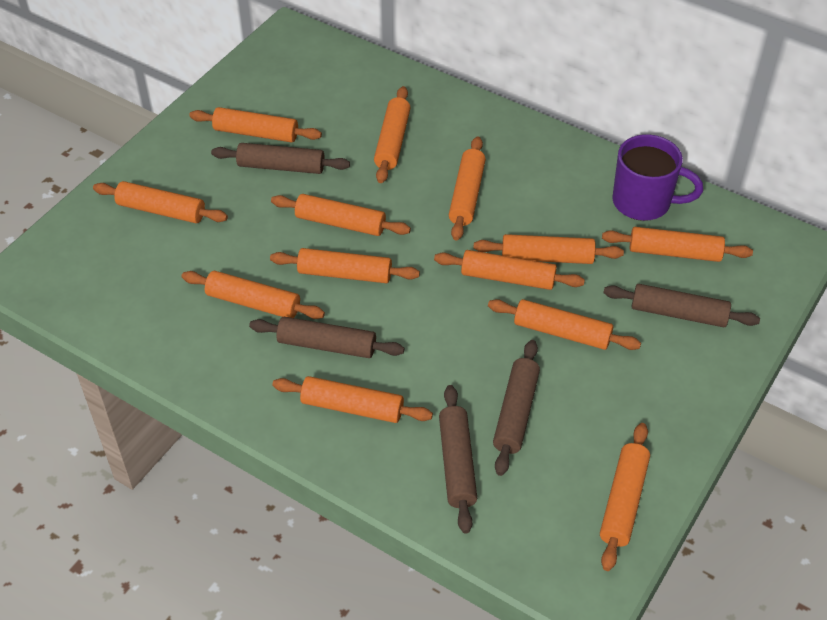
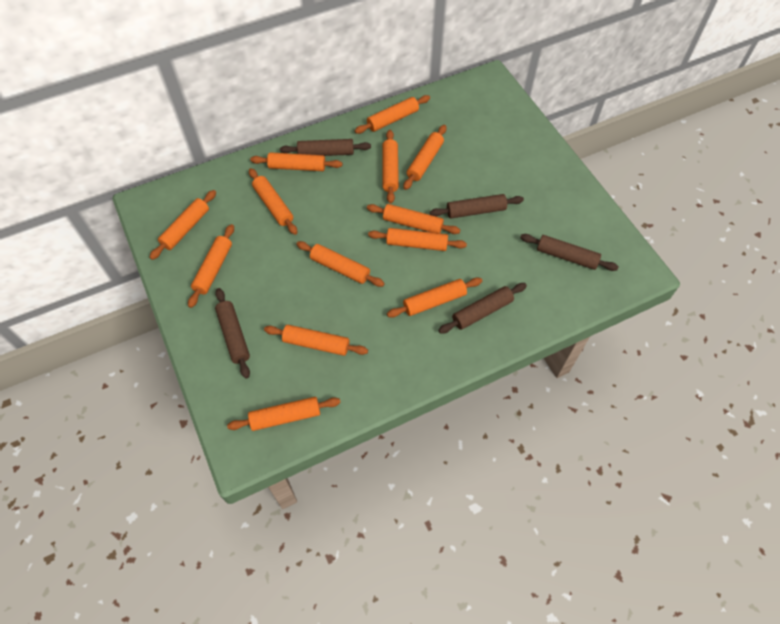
purple mug: 1 -> 0

